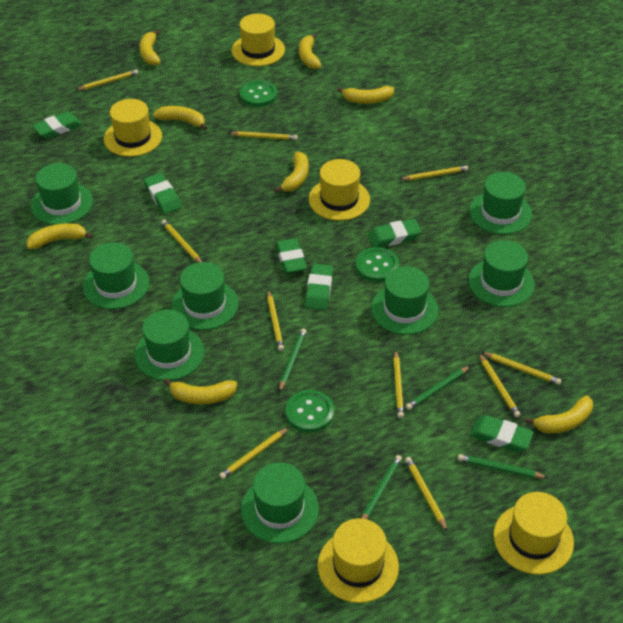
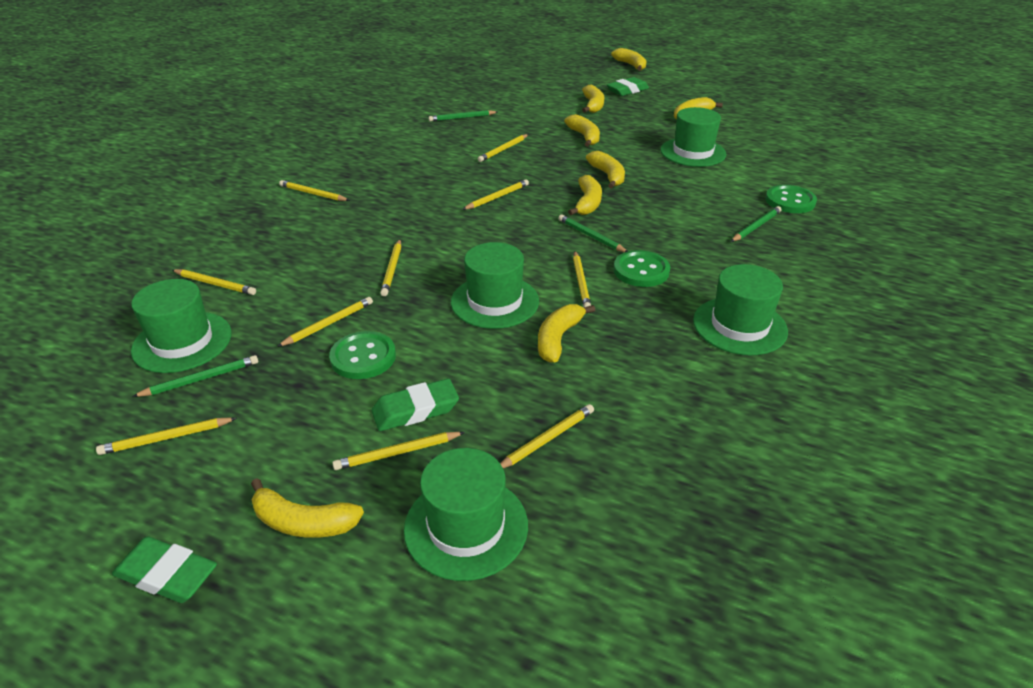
green eraser: 6 -> 3
green hat: 8 -> 5
yellow hat: 5 -> 0

